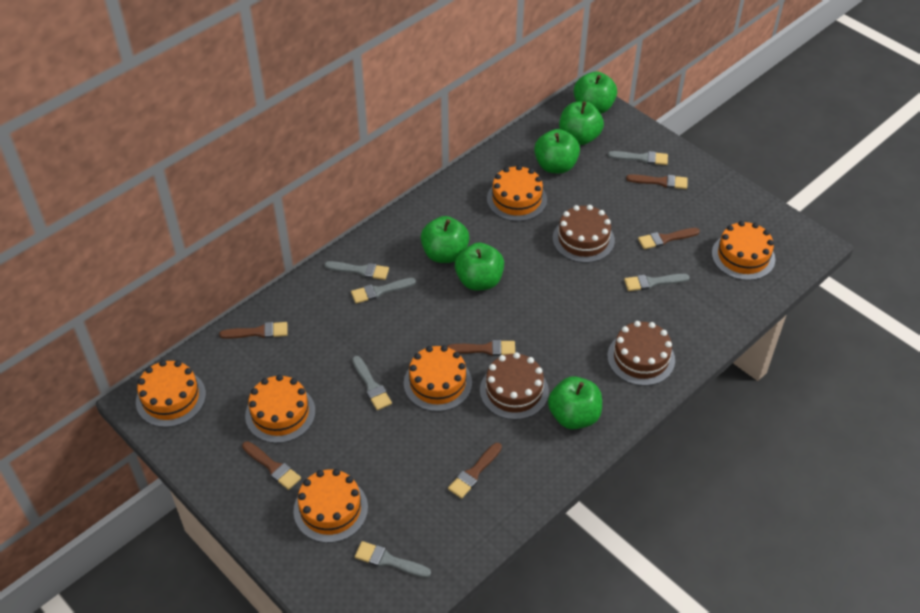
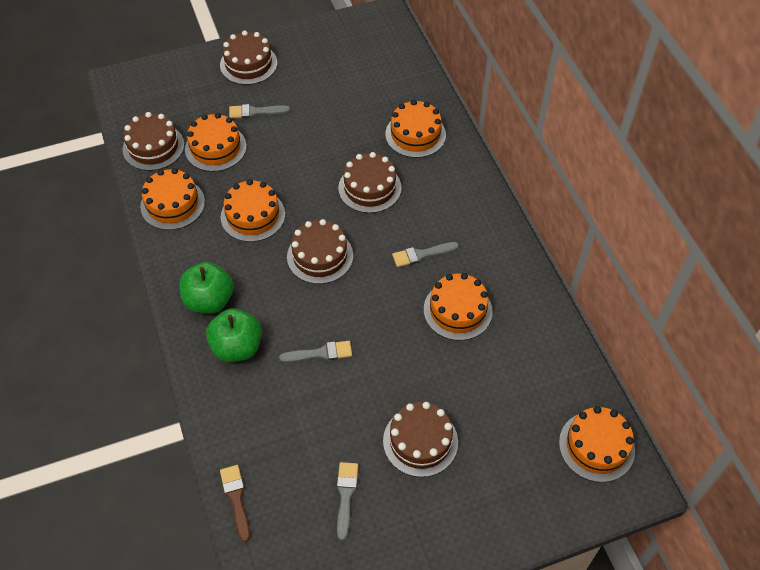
brown brush: 6 -> 1
brown cake: 3 -> 5
green apple: 6 -> 2
grey brush: 6 -> 4

